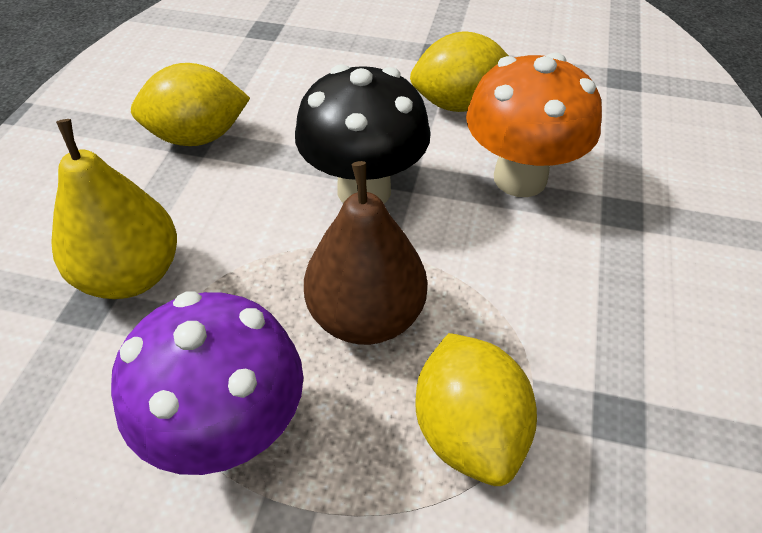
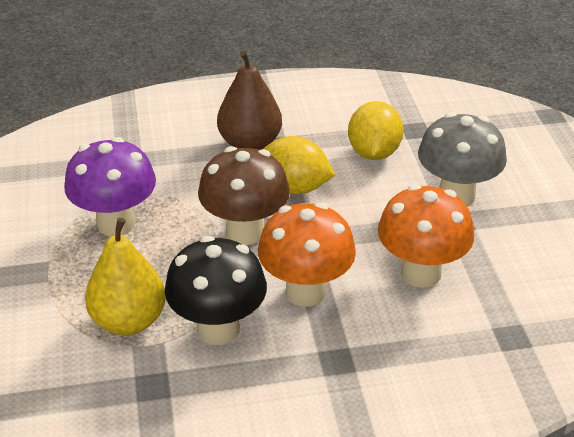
brown mushroom: 0 -> 1
grey mushroom: 0 -> 1
orange mushroom: 1 -> 2
yellow lemon: 3 -> 2

